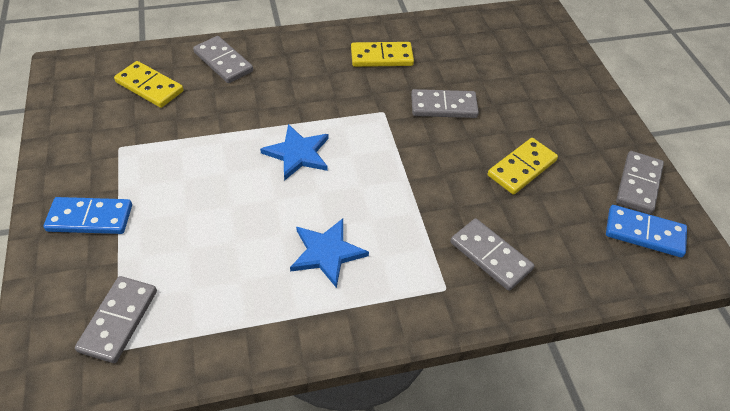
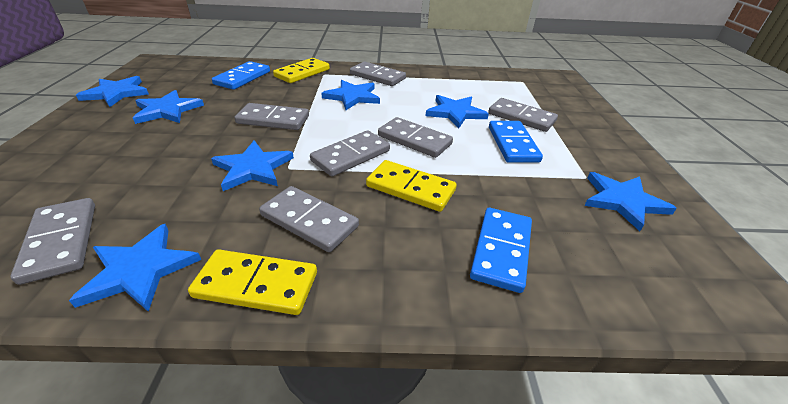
blue domino: 2 -> 3
blue star: 2 -> 7
grey domino: 5 -> 7

